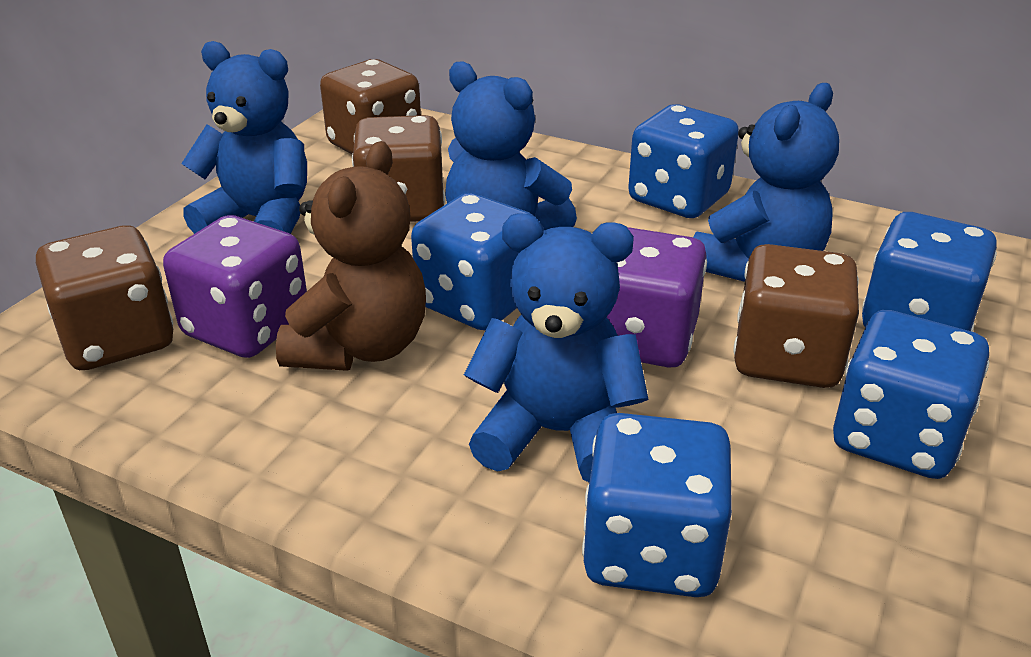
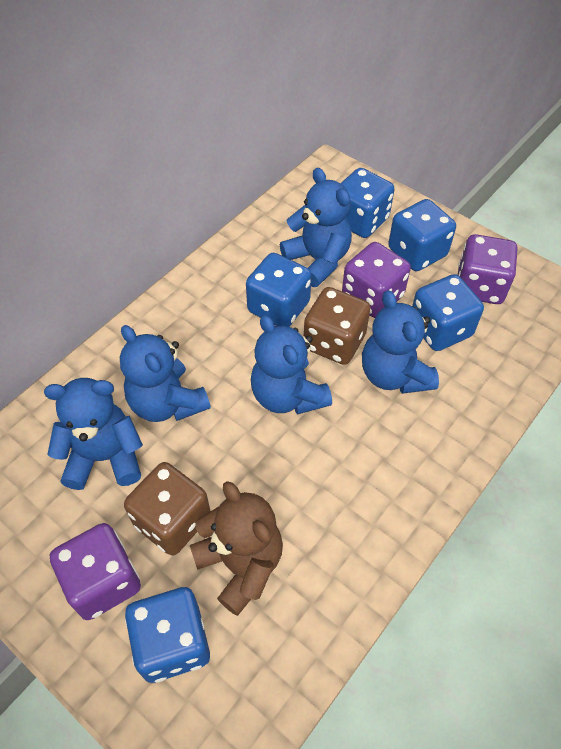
blue teddy bear: 4 -> 5
brown dice: 4 -> 2
purple dice: 2 -> 3

